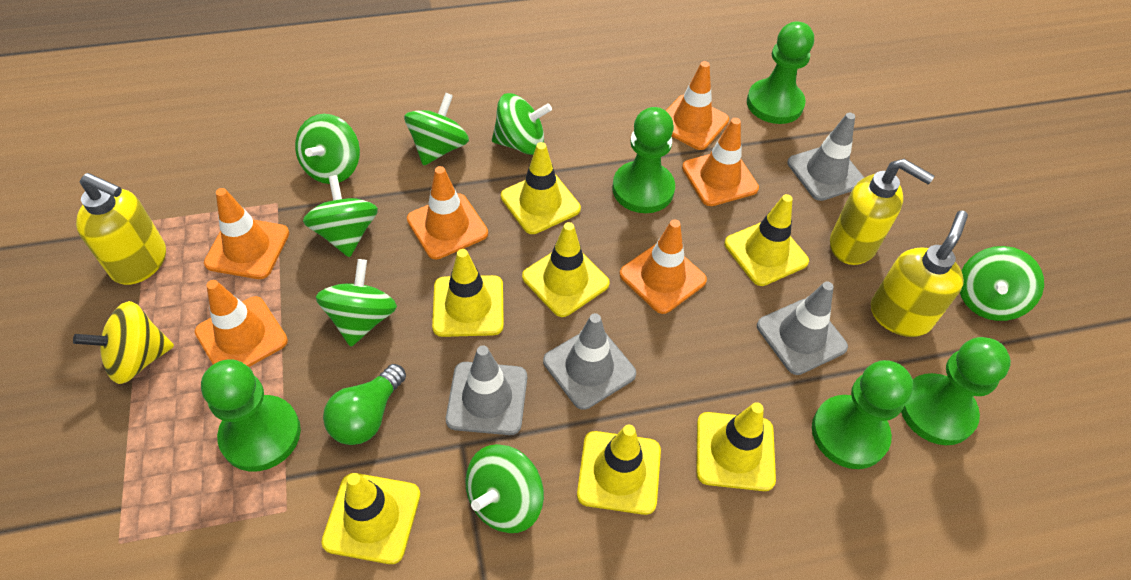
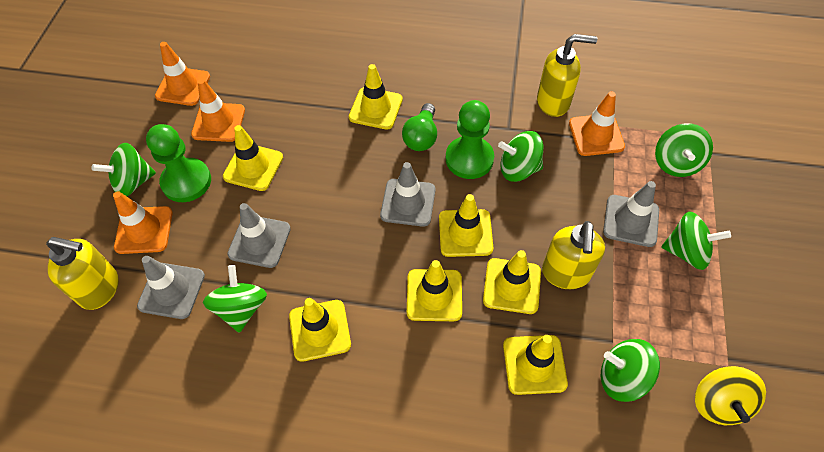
green pawn: 5 -> 2
green spinning top: 7 -> 6
orange traffic cone: 6 -> 4

